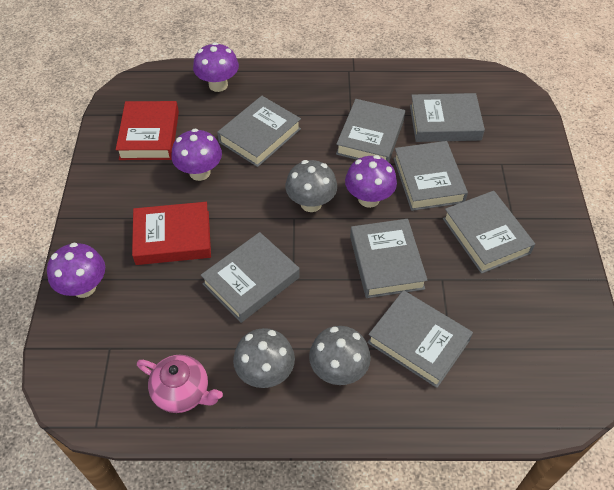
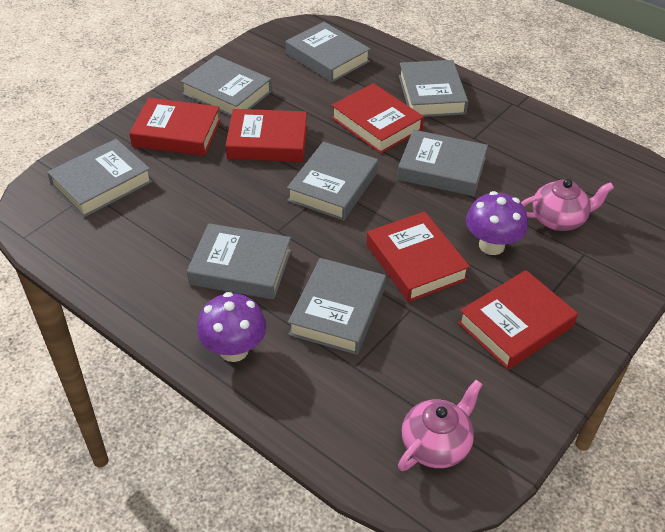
grey mushroom: 3 -> 0
pink teapot: 1 -> 2
purple mushroom: 4 -> 2
red book: 2 -> 5

